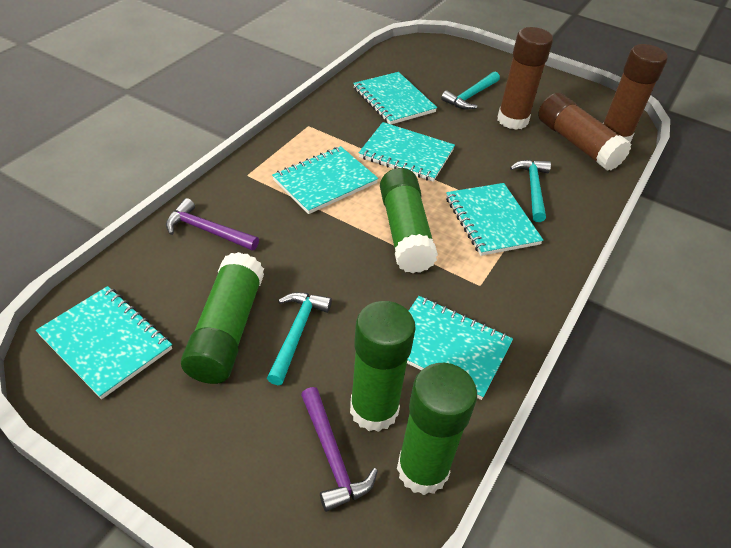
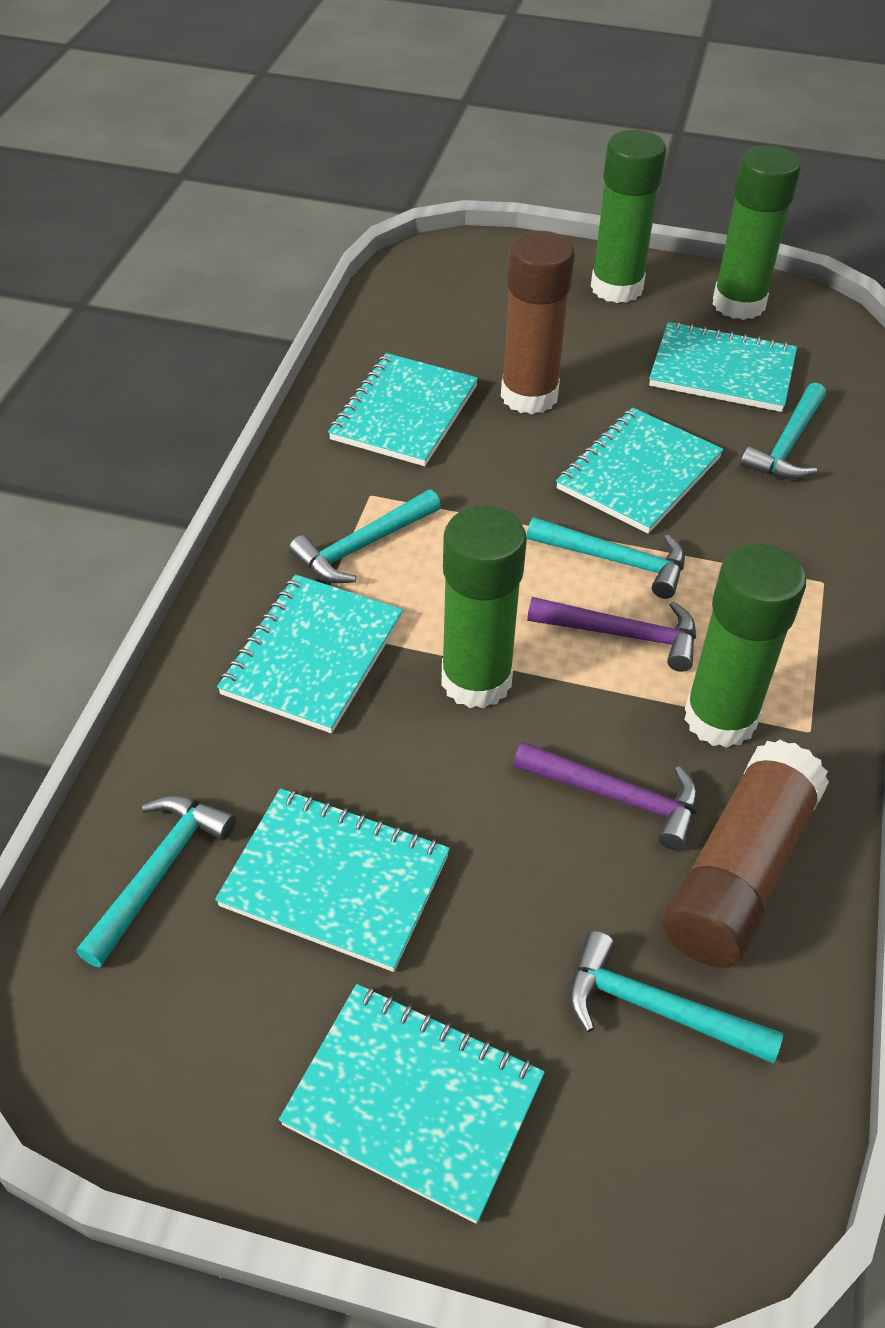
brown glue stick: 3 -> 2
turquoise hammer: 3 -> 5

